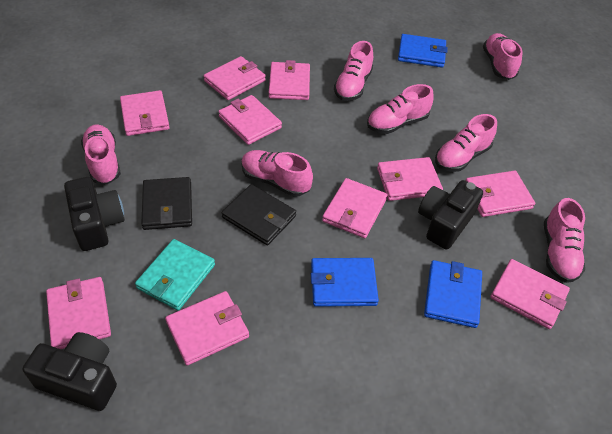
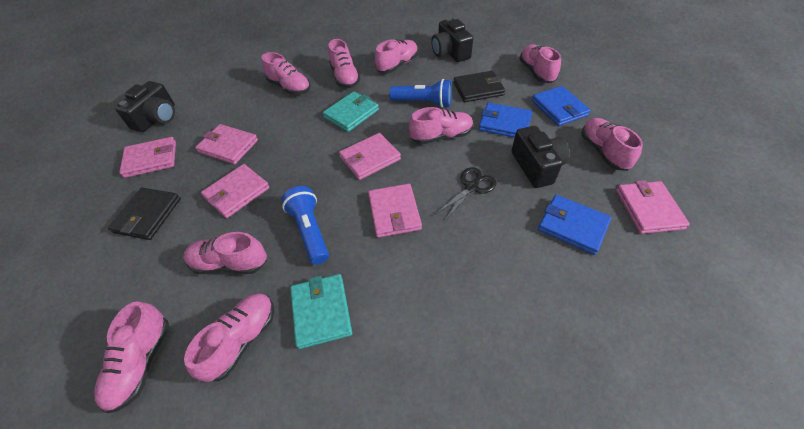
black scissors: 0 -> 1
blue flashlight: 0 -> 2
pink shoe: 7 -> 9
pink wallet: 10 -> 6
turquoise wallet: 1 -> 2

